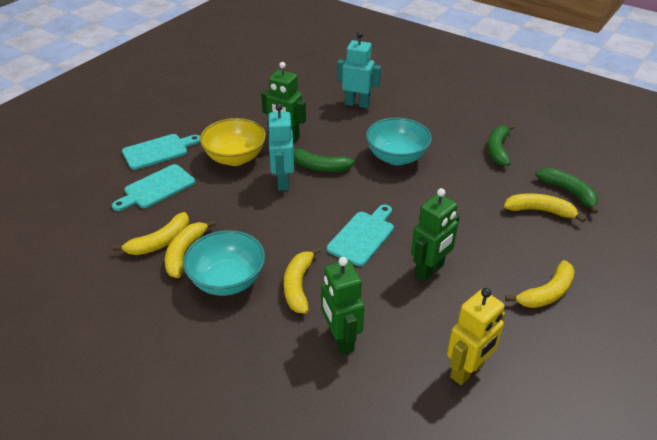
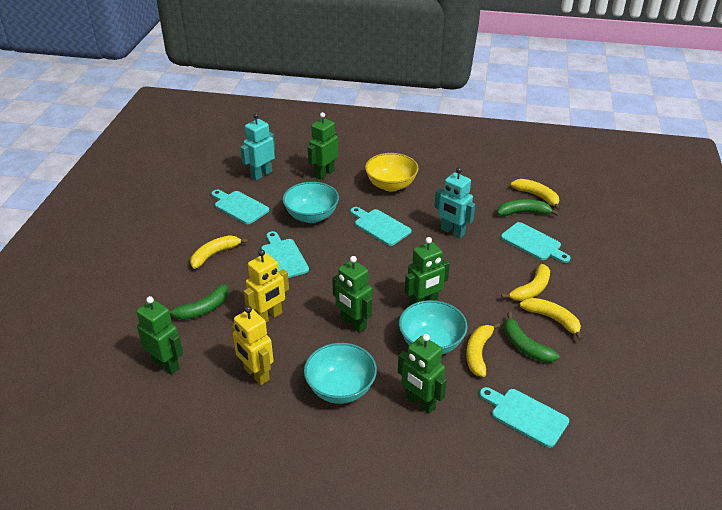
green robot: 3 -> 5
turquoise bowl: 2 -> 3
turquoise cutting board: 3 -> 5
yellow robot: 1 -> 2

